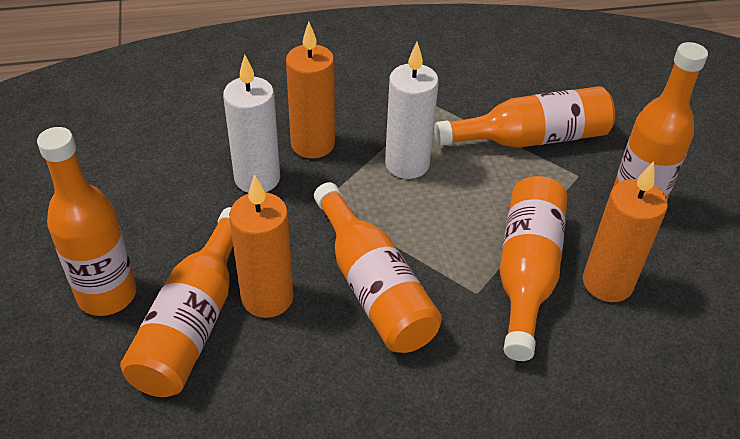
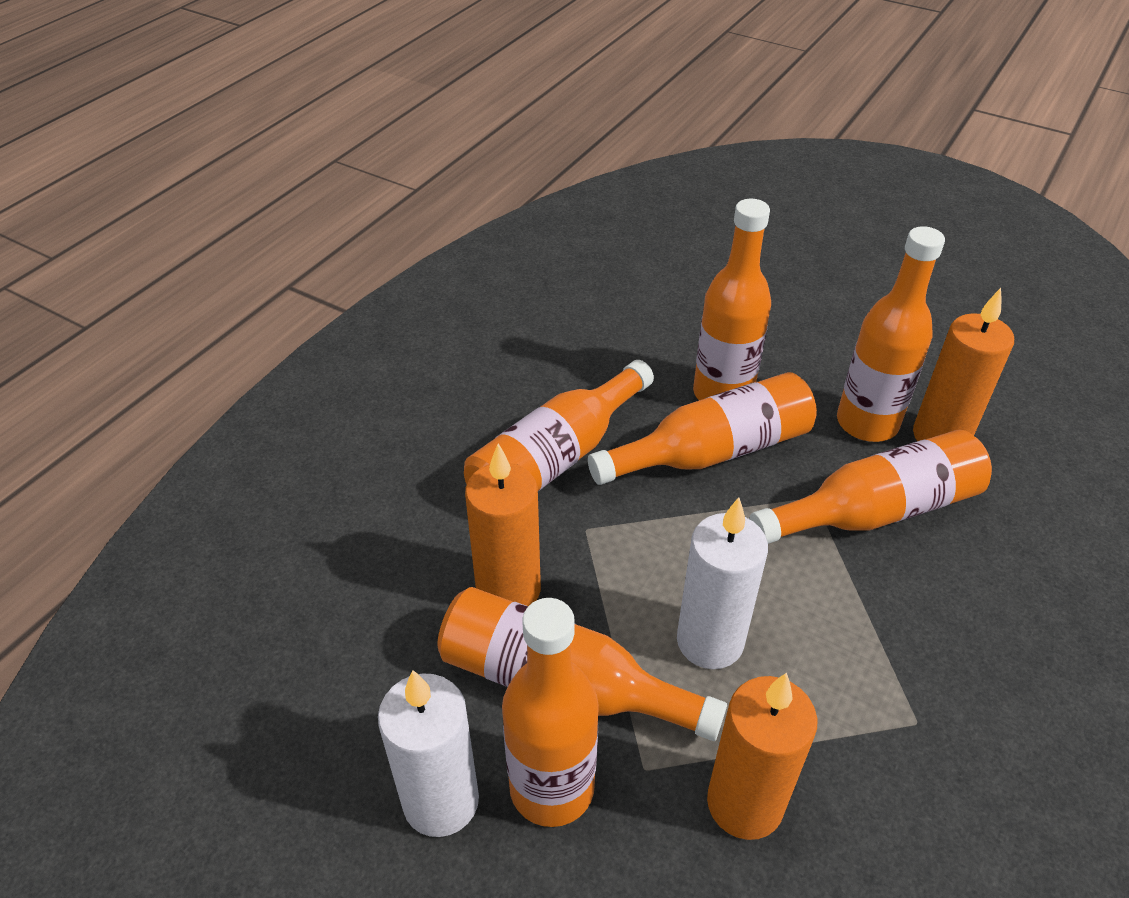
orange bottle: 6 -> 7

